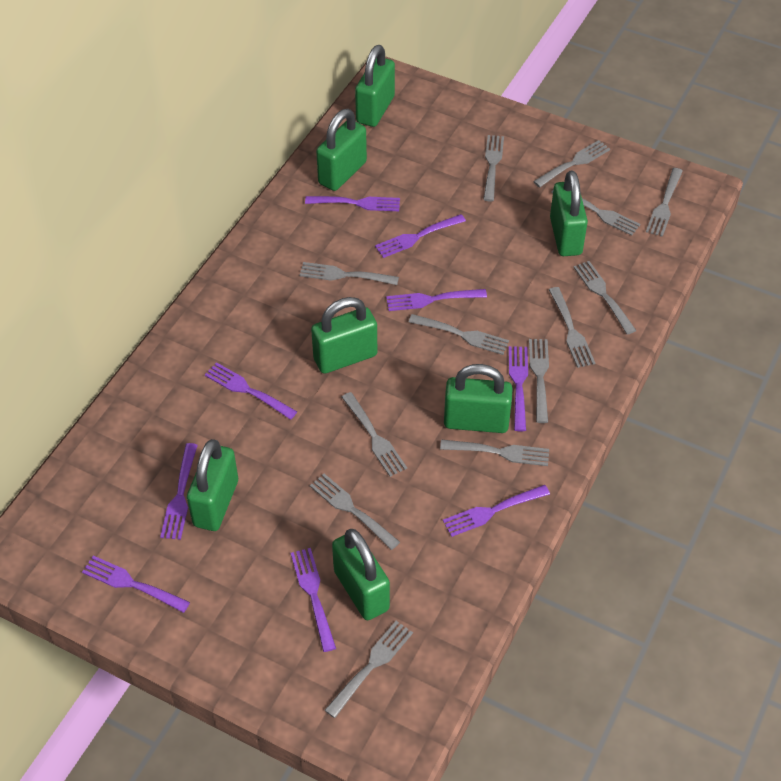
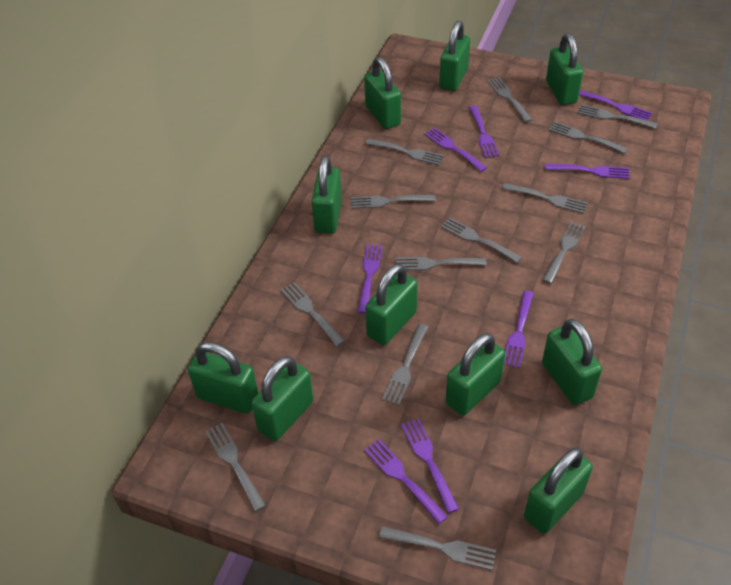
green padlock: 7 -> 10
purple fork: 9 -> 8

